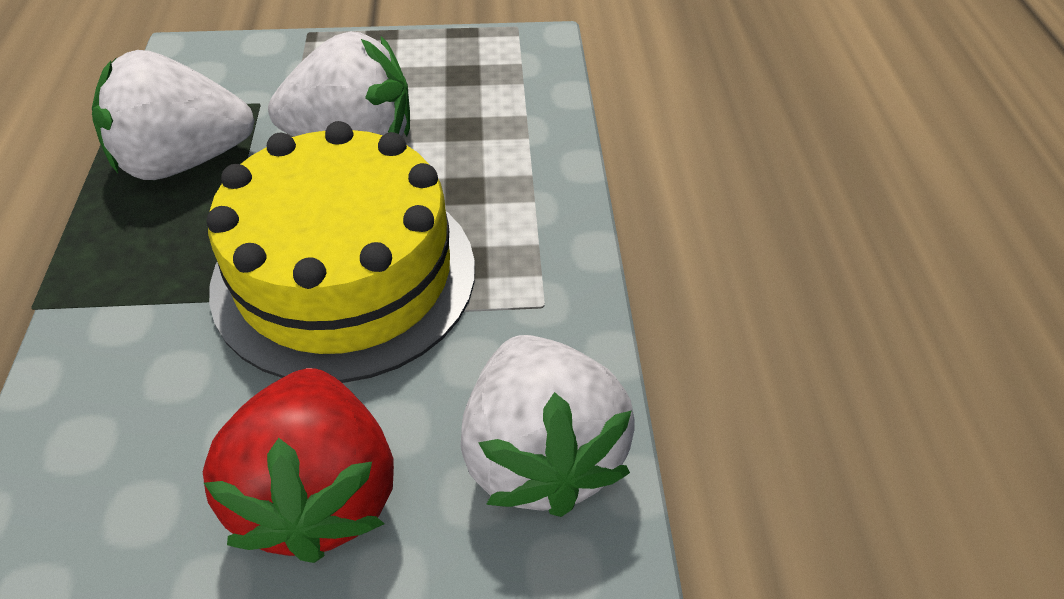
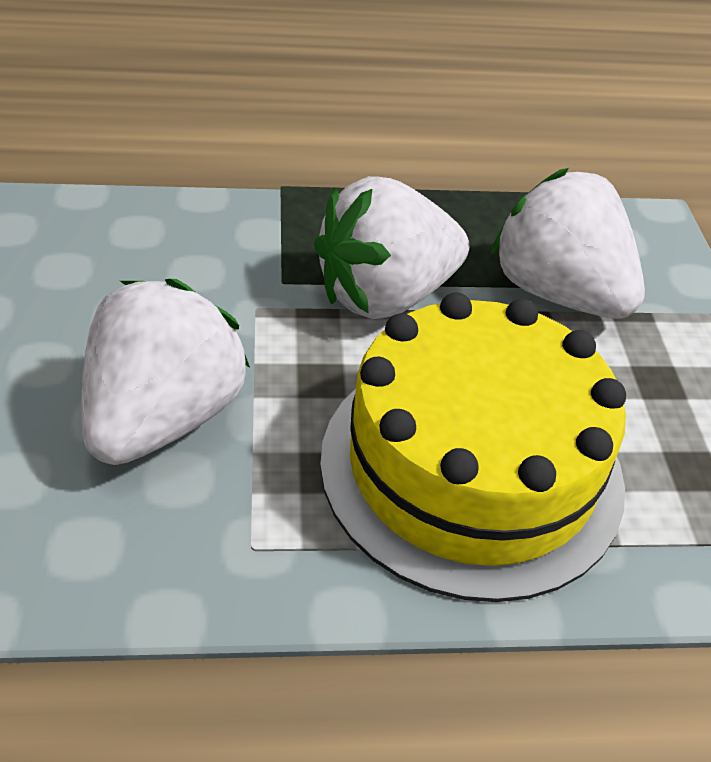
red strawberry: 1 -> 0

